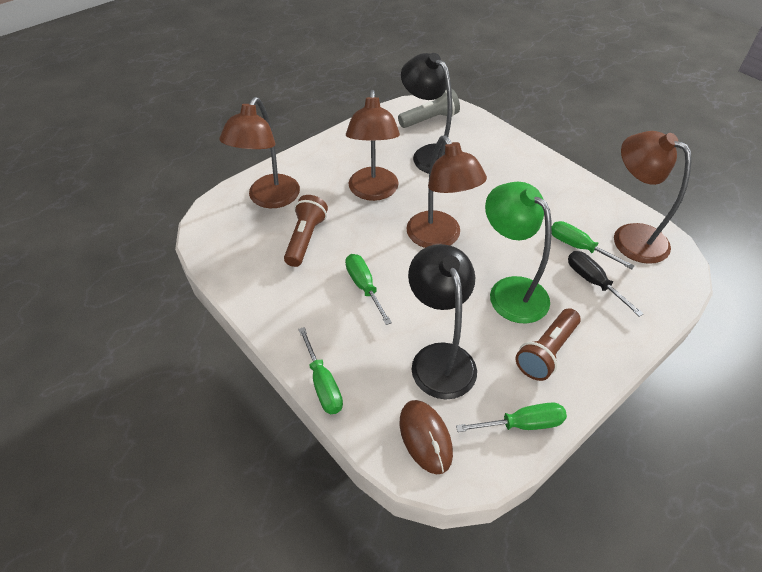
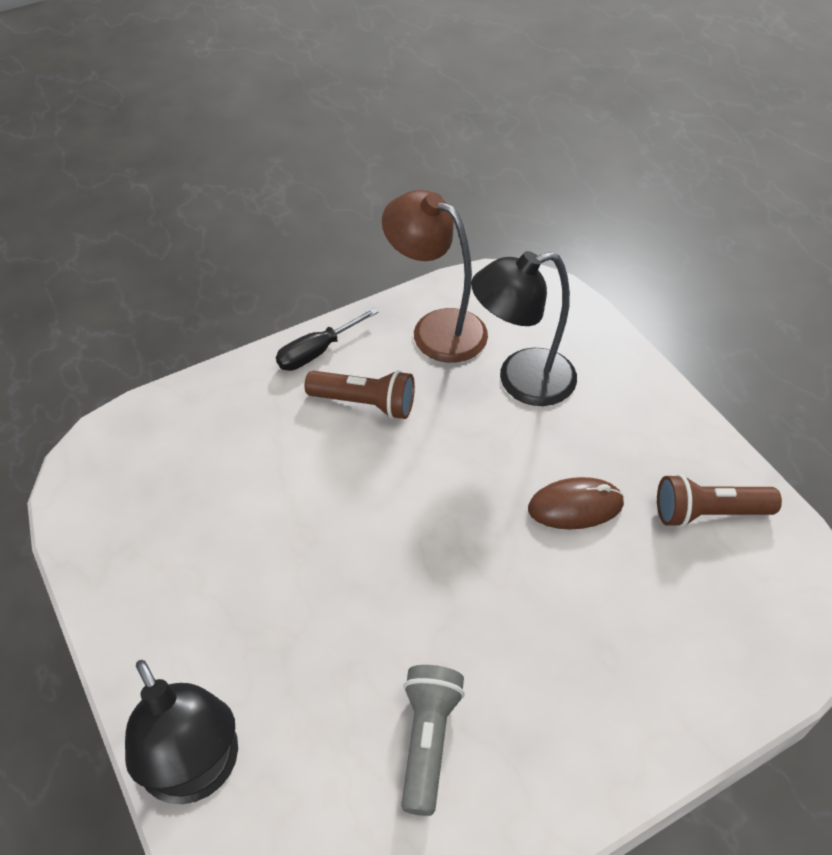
brown lamp: 4 -> 1
green lamp: 1 -> 0
green screwdriver: 4 -> 0

